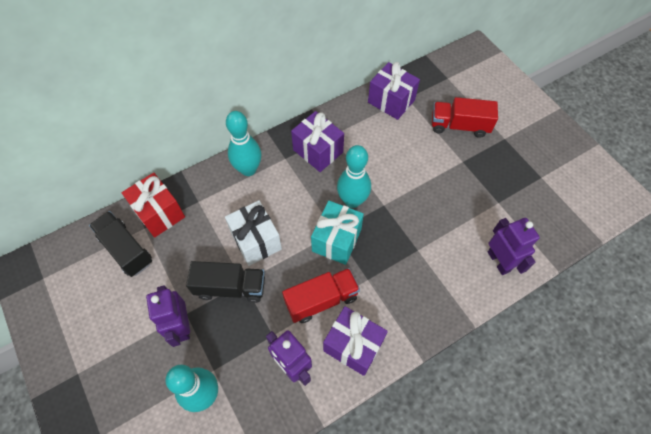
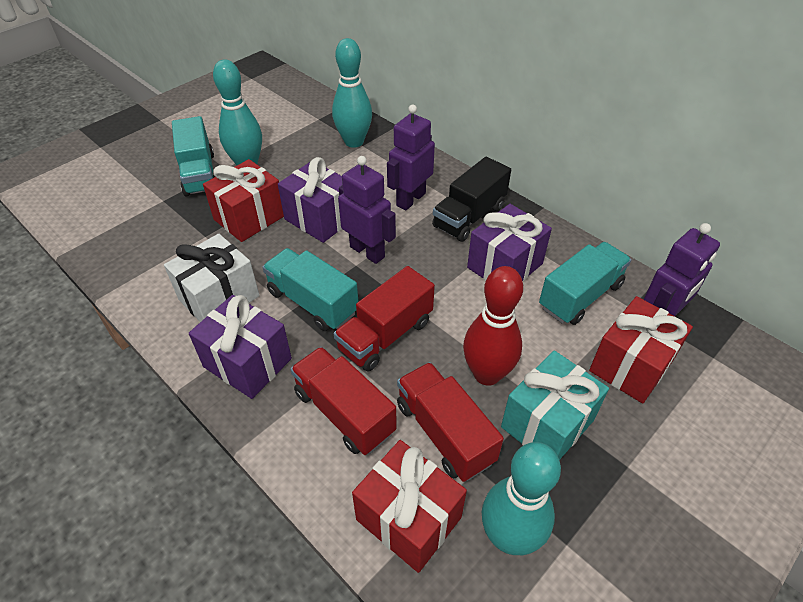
black truck: 2 -> 1
red bowling pin: 0 -> 1
red gift: 1 -> 3
red truck: 2 -> 3
turquoise truck: 0 -> 3

